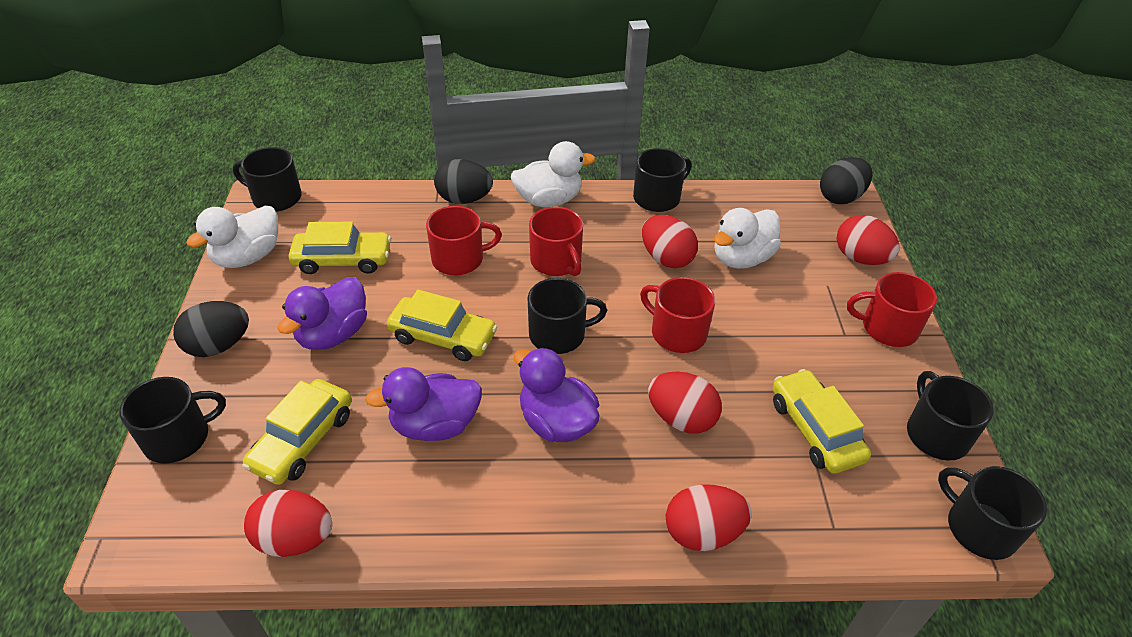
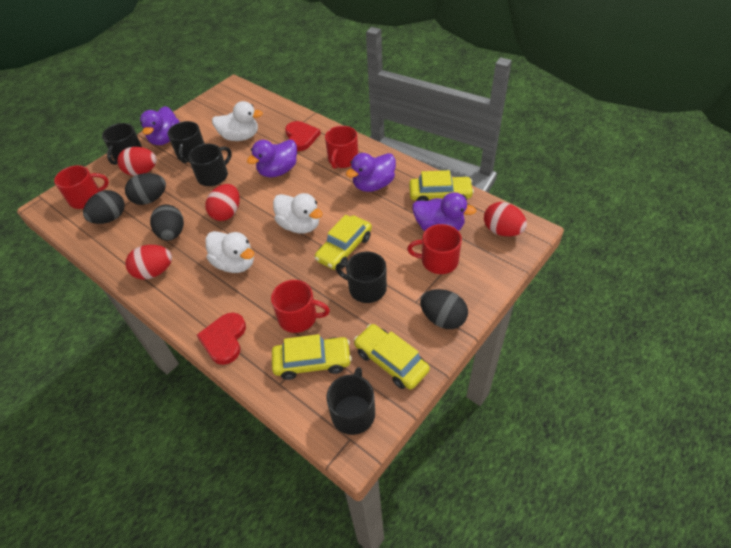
black egg: 3 -> 4
black mug: 6 -> 5
purple duck: 3 -> 4
red egg: 5 -> 4
red heart: 0 -> 2

